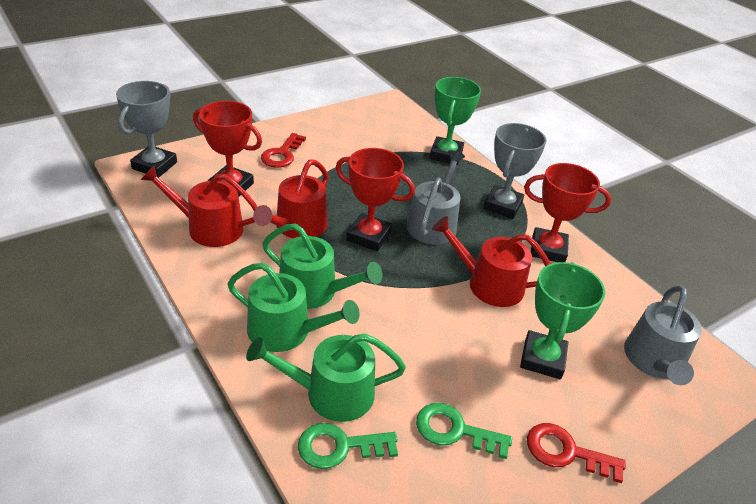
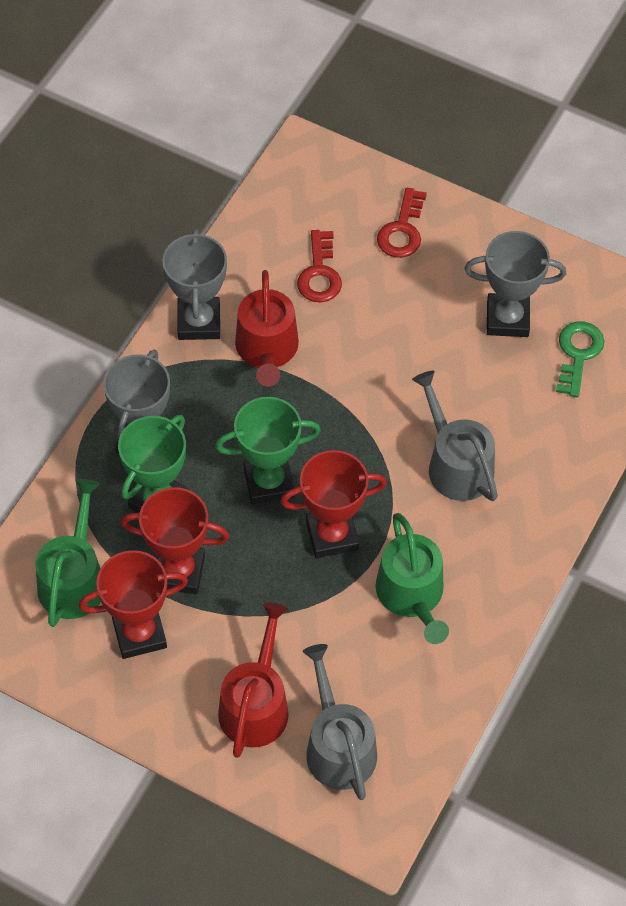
green key: 2 -> 1
green watering can: 3 -> 2
grey trophy: 2 -> 3
red watering can: 3 -> 2

